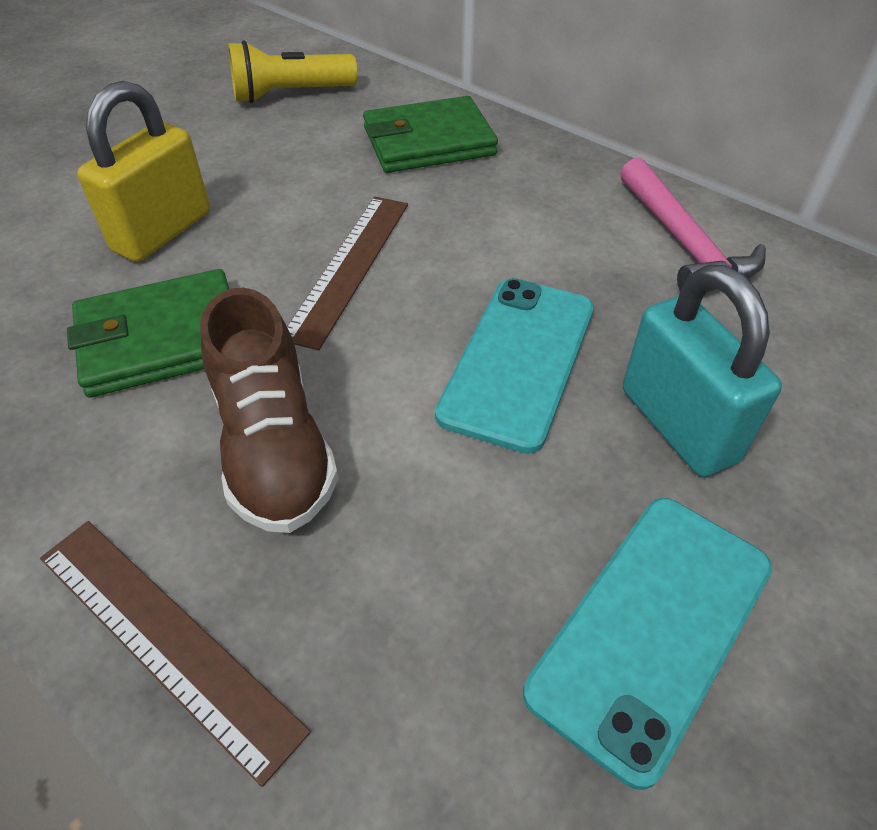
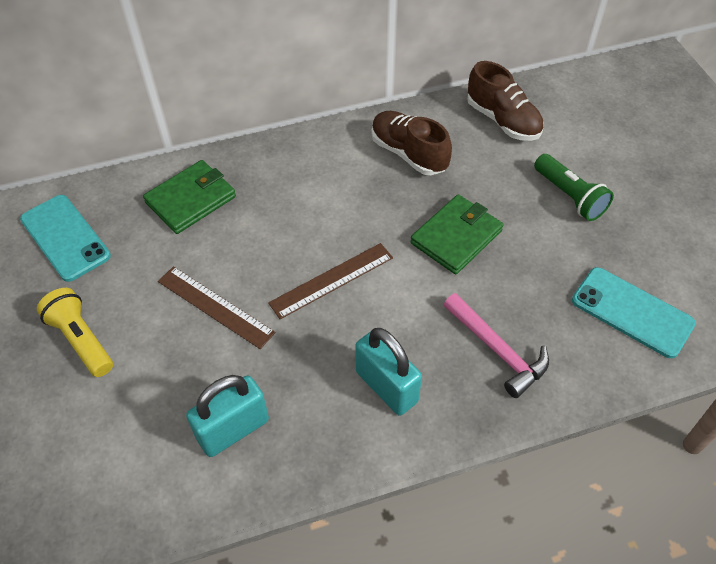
brown shoe: 1 -> 2
green flashlight: 0 -> 1
turquoise padlock: 1 -> 2
yellow padlock: 1 -> 0

